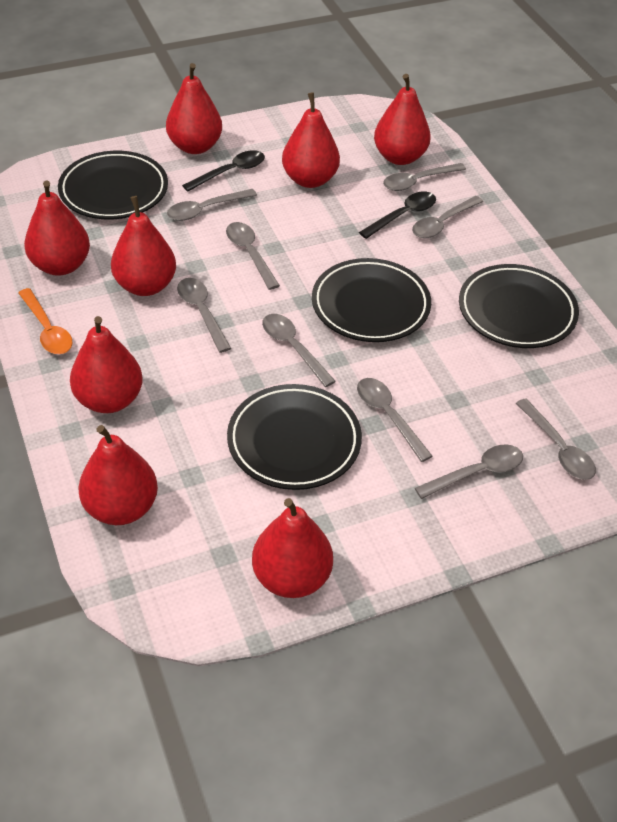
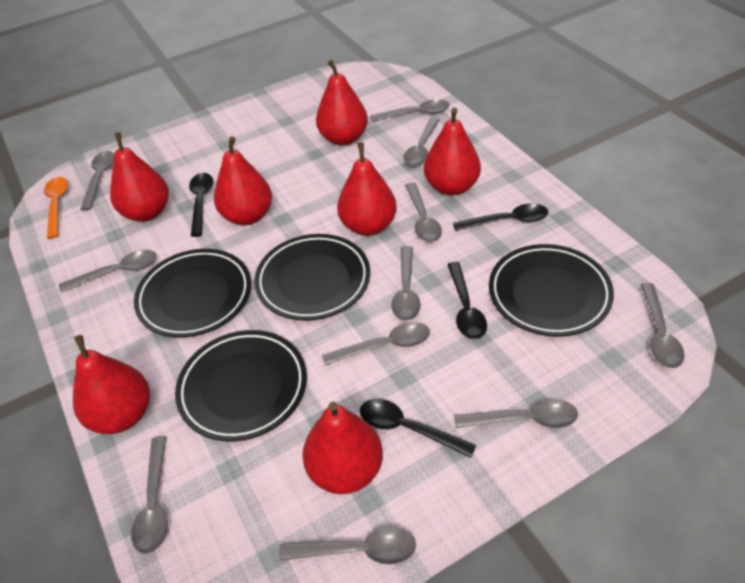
black spoon: 2 -> 4
grey spoon: 9 -> 11
red pear: 8 -> 7

